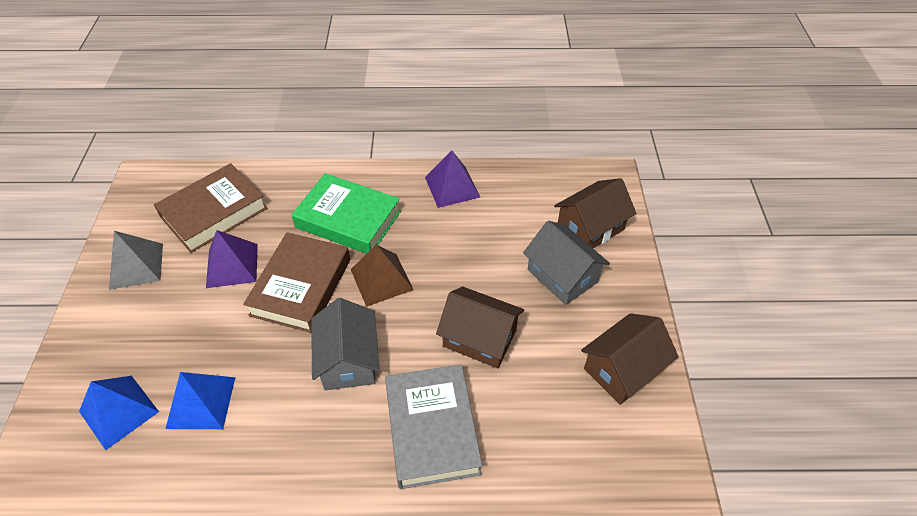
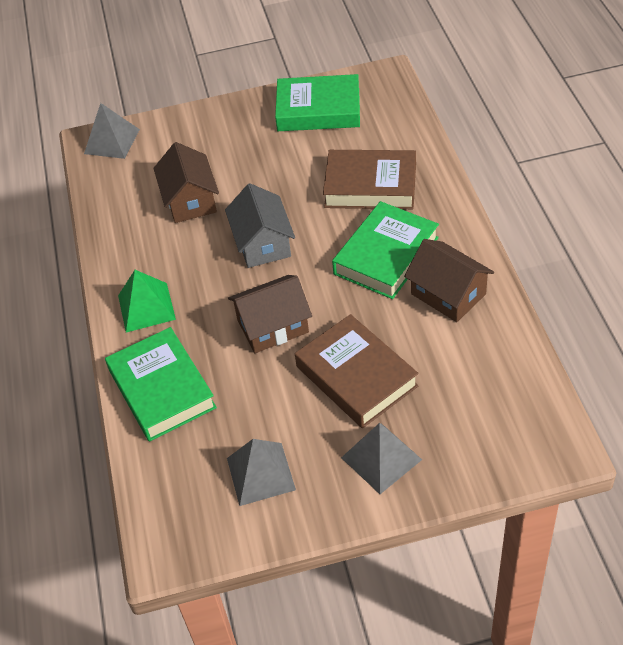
blue pyramid: 2 -> 0
brown pyramid: 1 -> 0
green book: 1 -> 3
green pyramid: 0 -> 1
grey book: 1 -> 0
grey house: 2 -> 1
grey pyramid: 1 -> 3
purple pyramid: 2 -> 0

